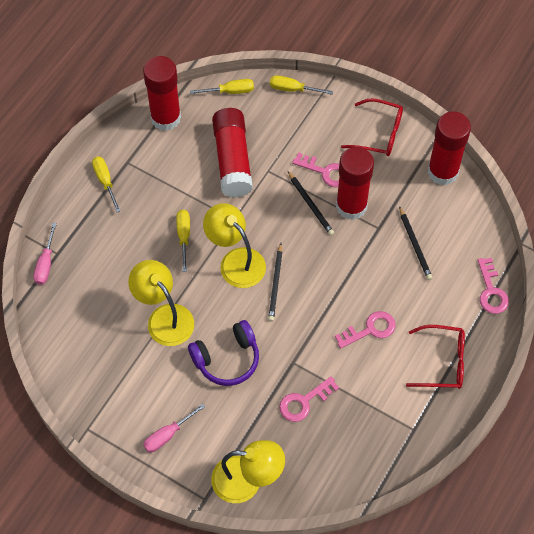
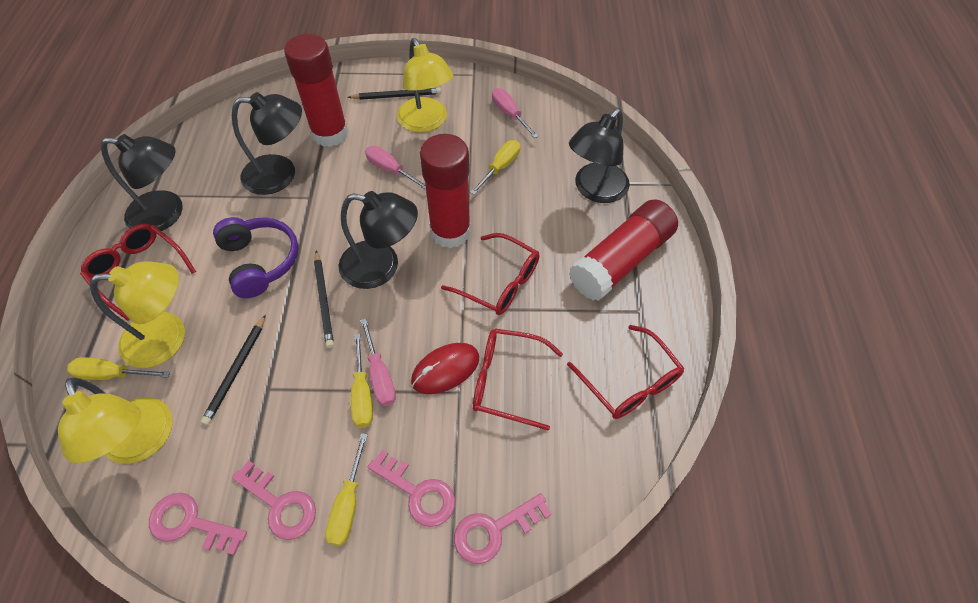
black lamp: 0 -> 4
pink screwdriver: 2 -> 3
red glasses: 2 -> 4
red glue stick: 4 -> 3
red mouse: 0 -> 1

